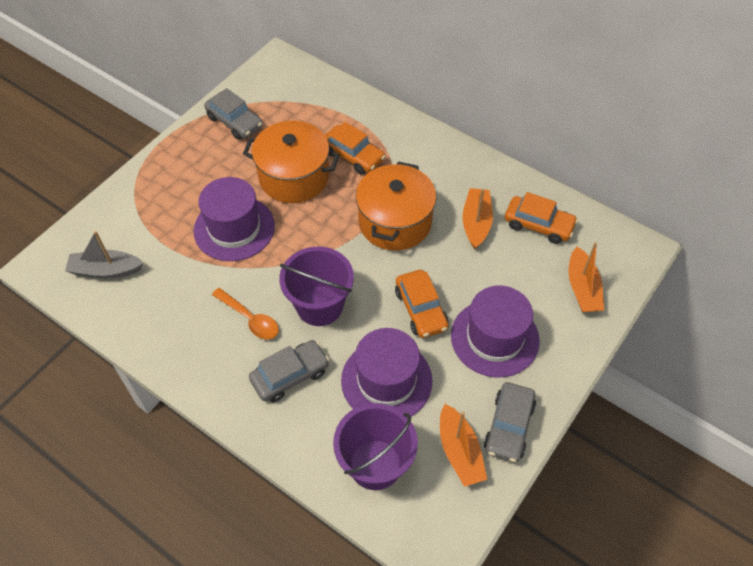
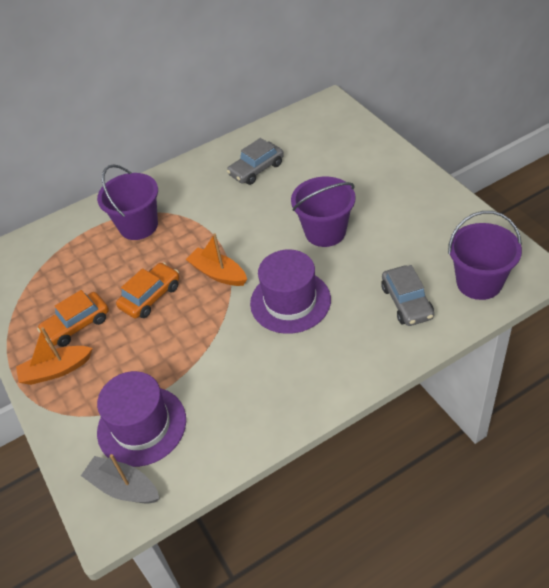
grey car: 3 -> 2
orange boat: 3 -> 2
orange car: 3 -> 2
orange pot: 2 -> 0
orange spoon: 1 -> 0
purple bucket: 2 -> 3
purple hat: 3 -> 2

